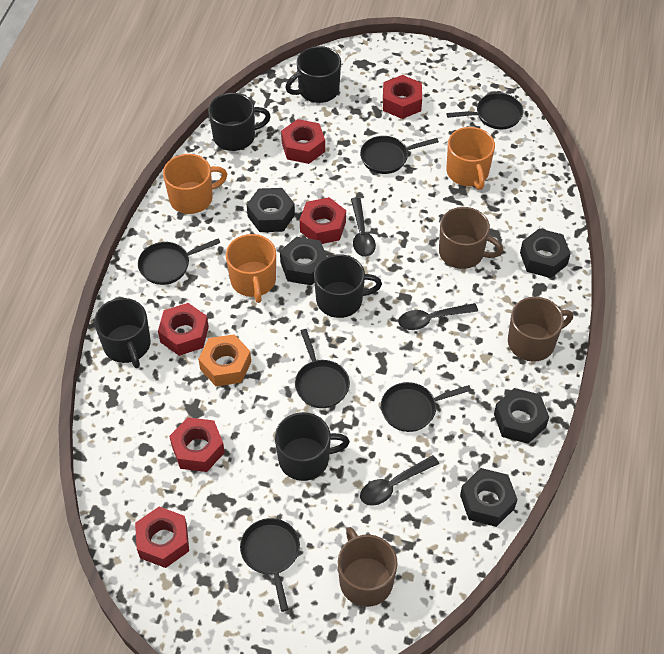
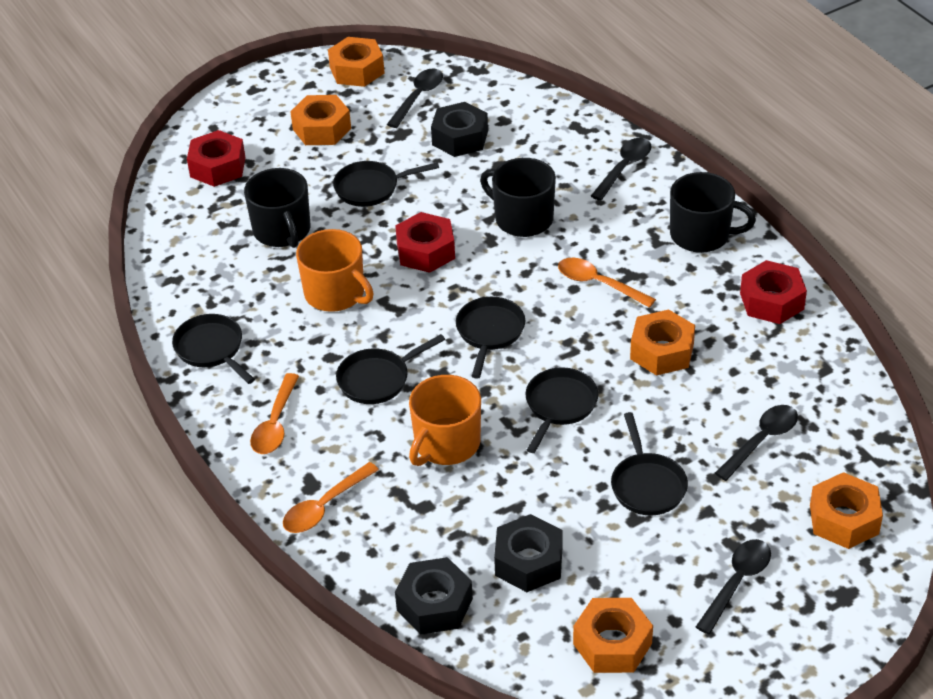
black mug: 5 -> 3
black nut: 5 -> 3
black spoon: 3 -> 4
brown mug: 3 -> 0
orange mug: 3 -> 2
orange nut: 1 -> 5
orange spoon: 0 -> 3
red nut: 6 -> 3

